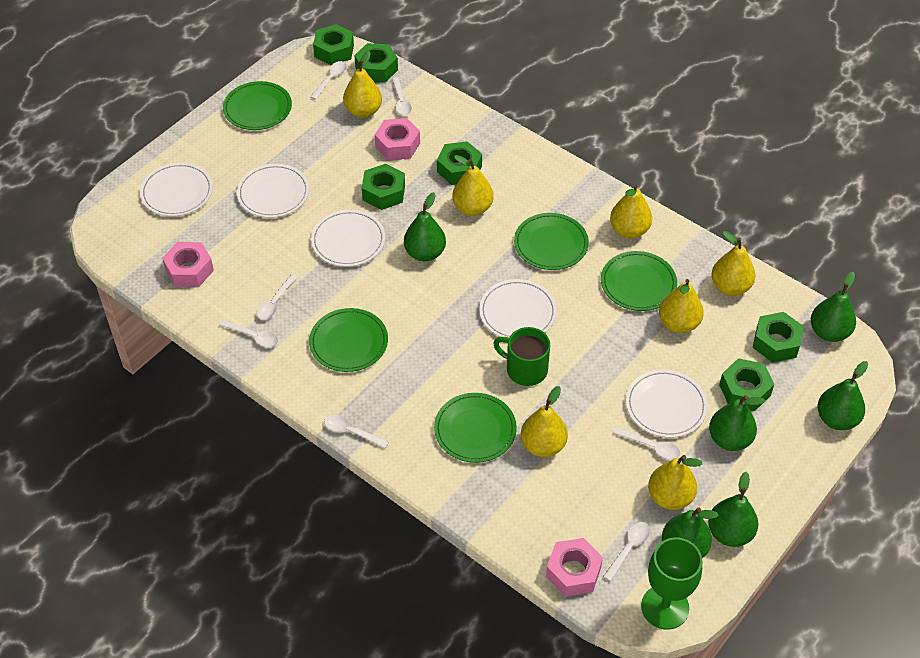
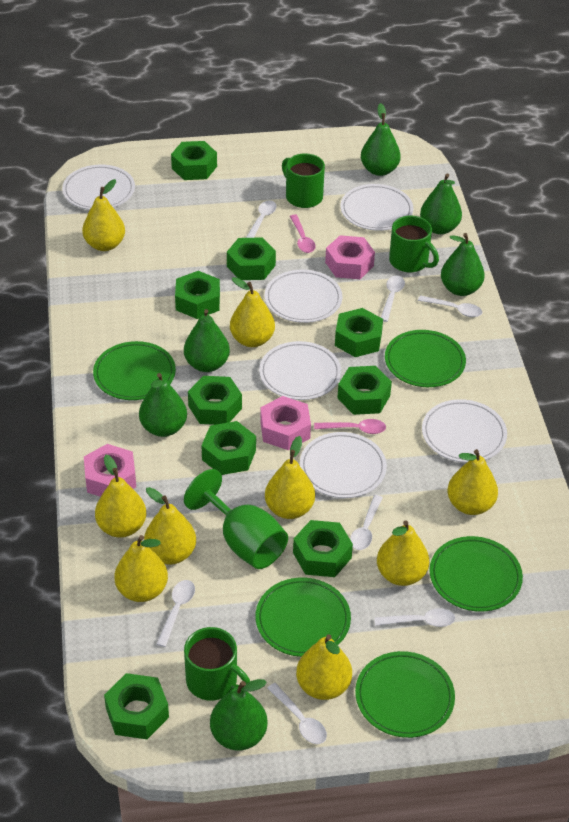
green mug: 1 -> 3
green nut: 6 -> 9
pink spoon: 0 -> 2
white plate: 5 -> 6
yellow pear: 7 -> 9

